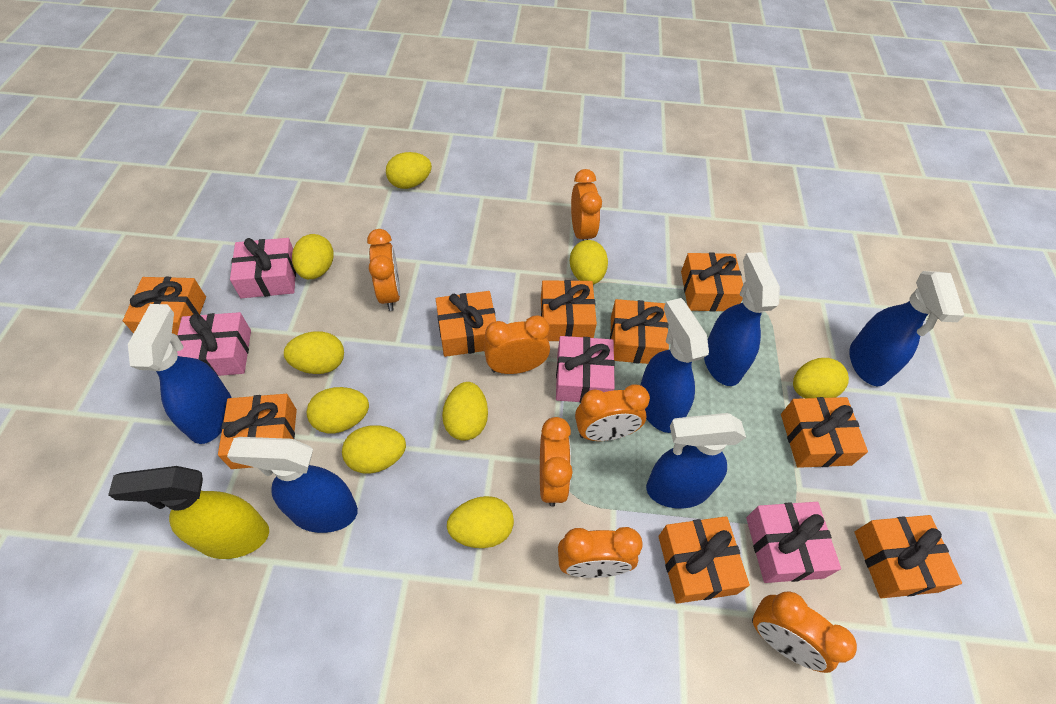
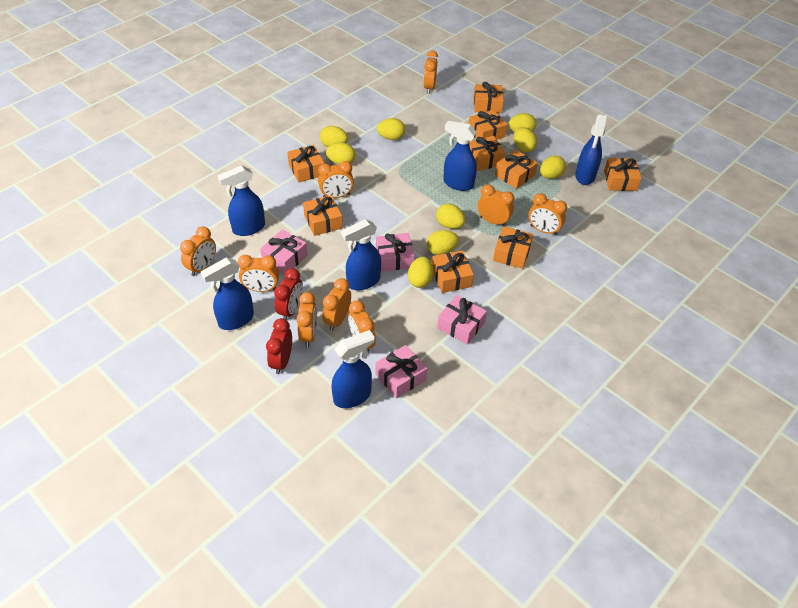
orange clock: 7 -> 9
red clock: 0 -> 2
yellow spray bottle: 1 -> 0

